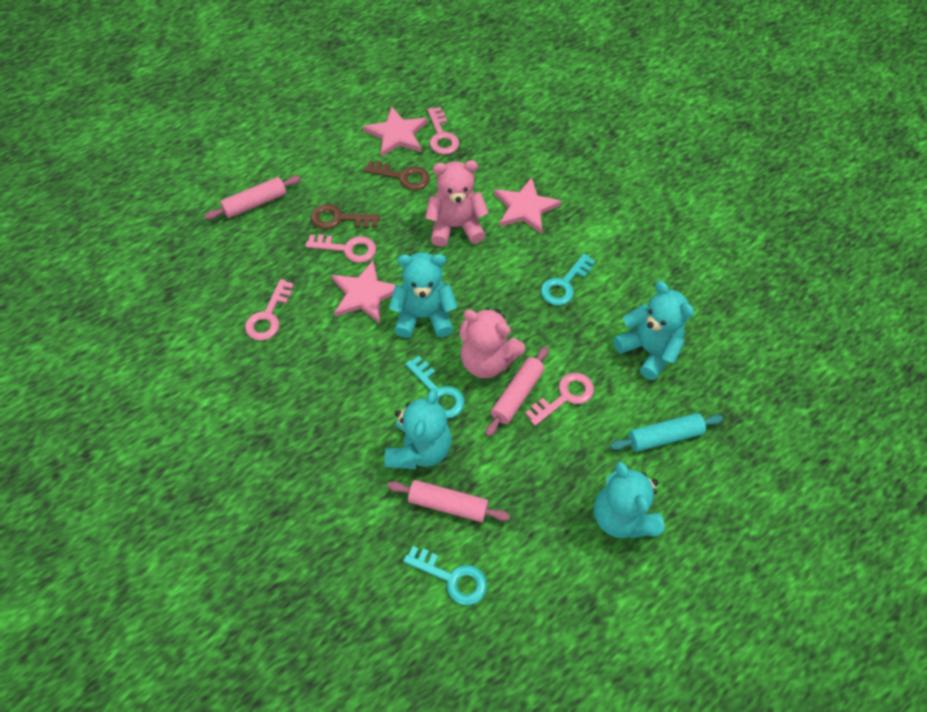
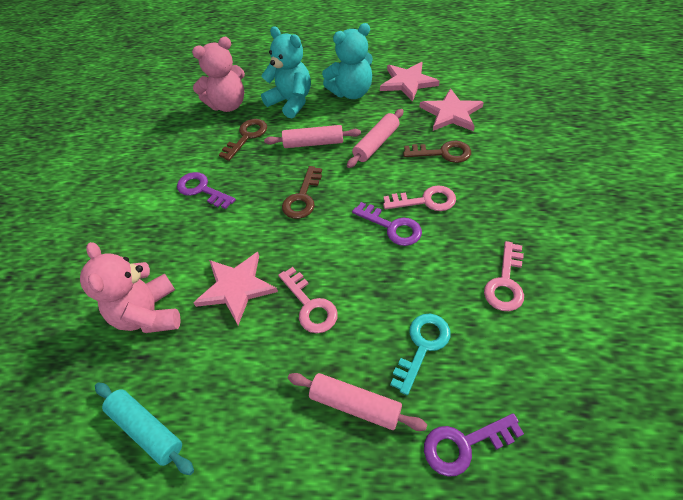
brown key: 2 -> 3
pink key: 4 -> 3
purple key: 0 -> 3
turquoise key: 3 -> 1
turquoise teddy bear: 4 -> 2

